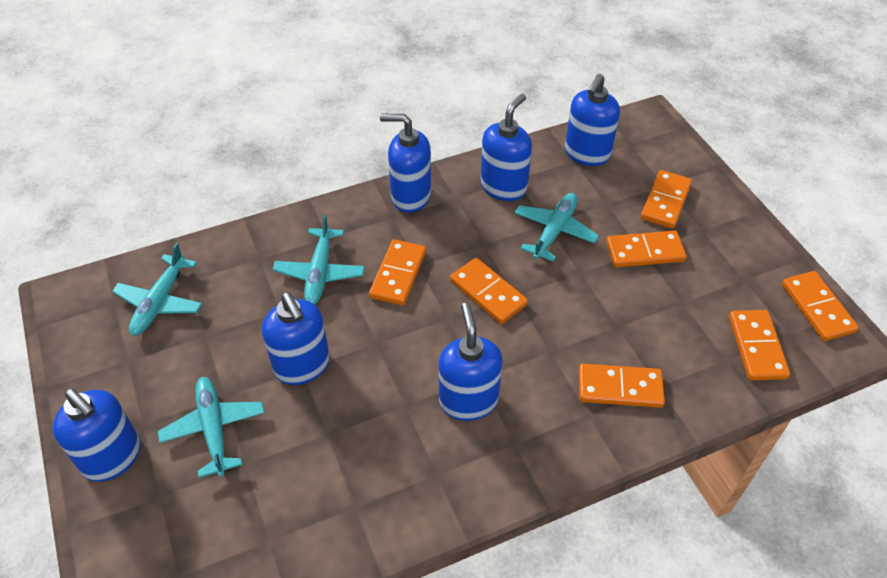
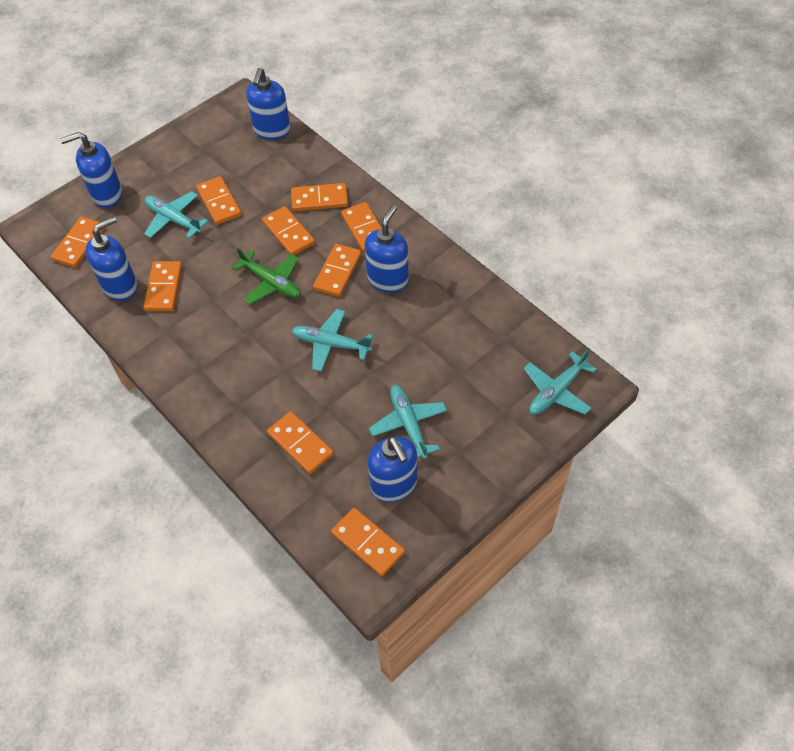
blue soap dispenser: 6 -> 5
green plane: 0 -> 1
orange domino: 7 -> 9

